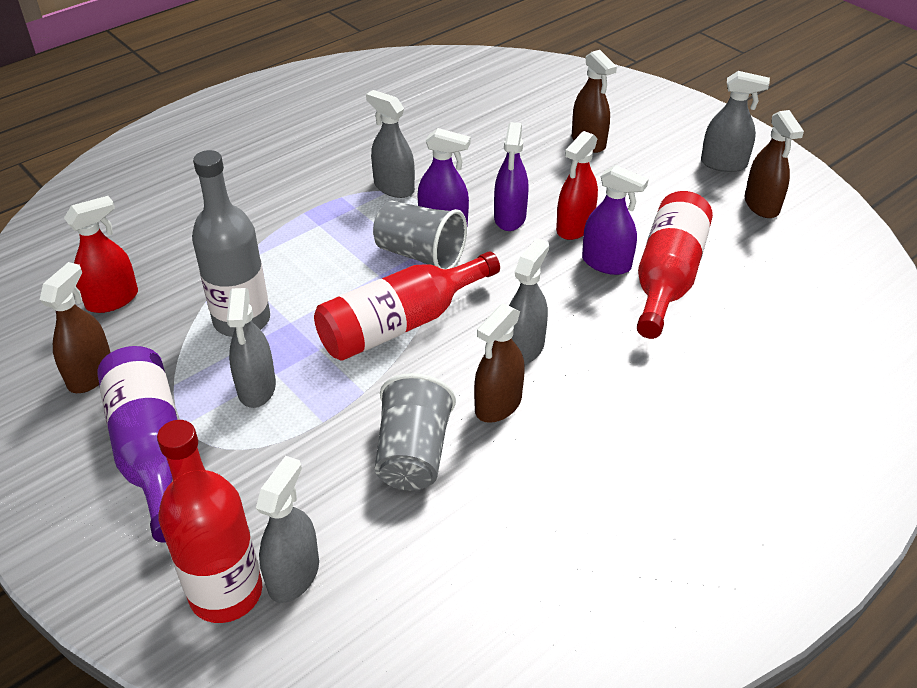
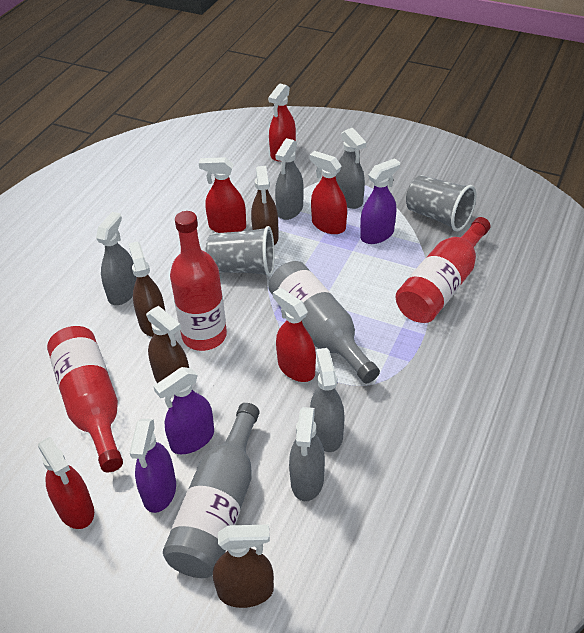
grey bottle: 1 -> 2
purple bottle: 1 -> 0
red spray bottle: 2 -> 5

